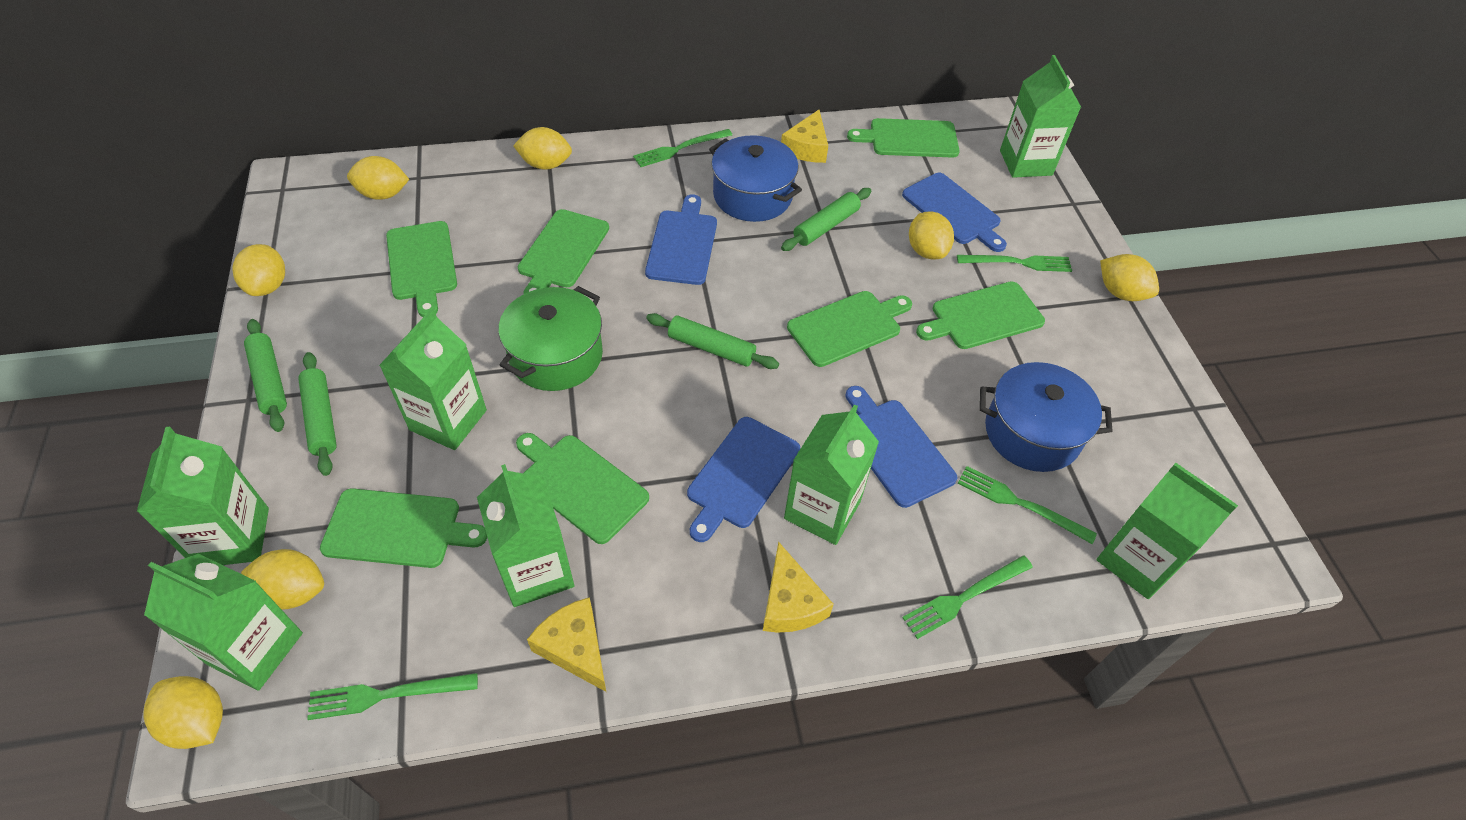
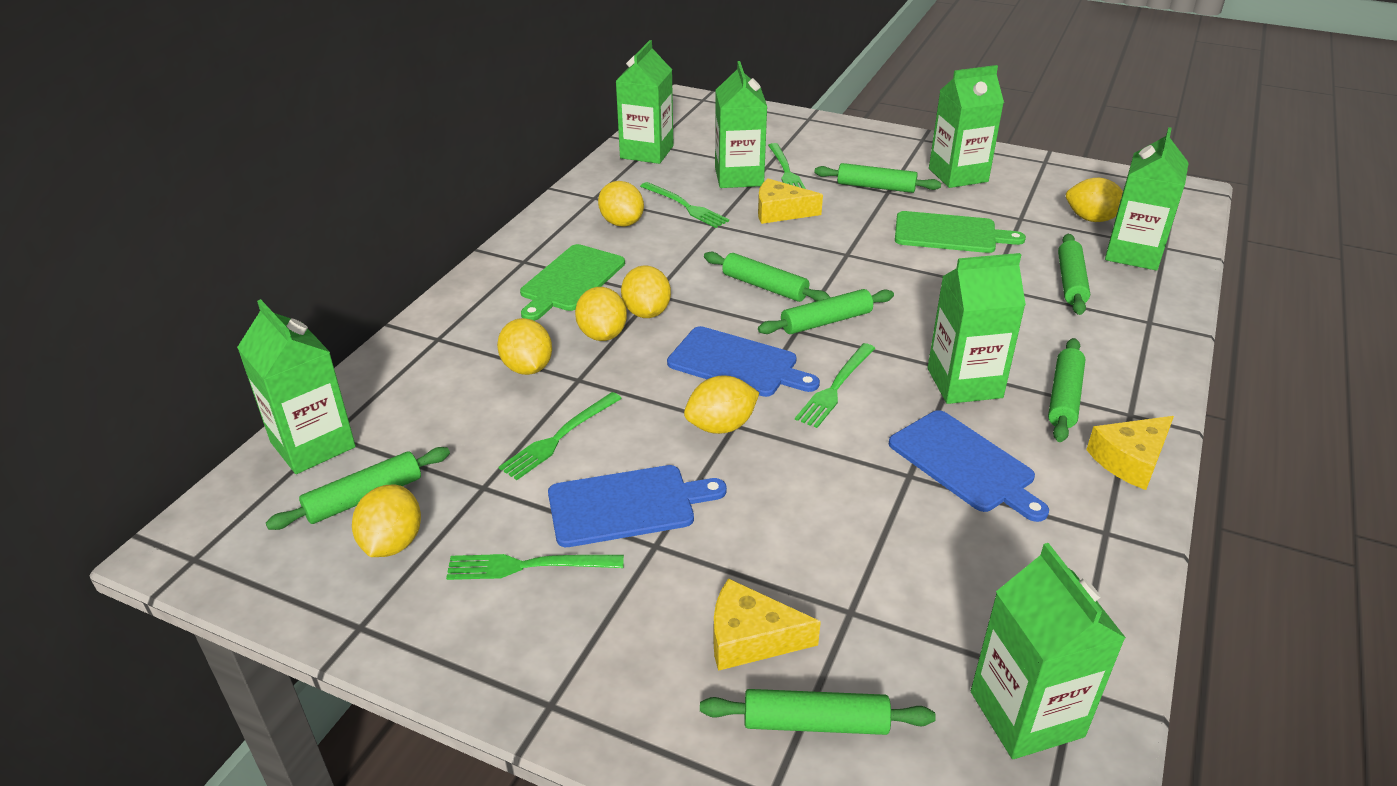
blue cutting board: 4 -> 3
blue pot: 2 -> 0
green cutting board: 7 -> 2
green pot: 1 -> 0
green rolling pin: 4 -> 7

